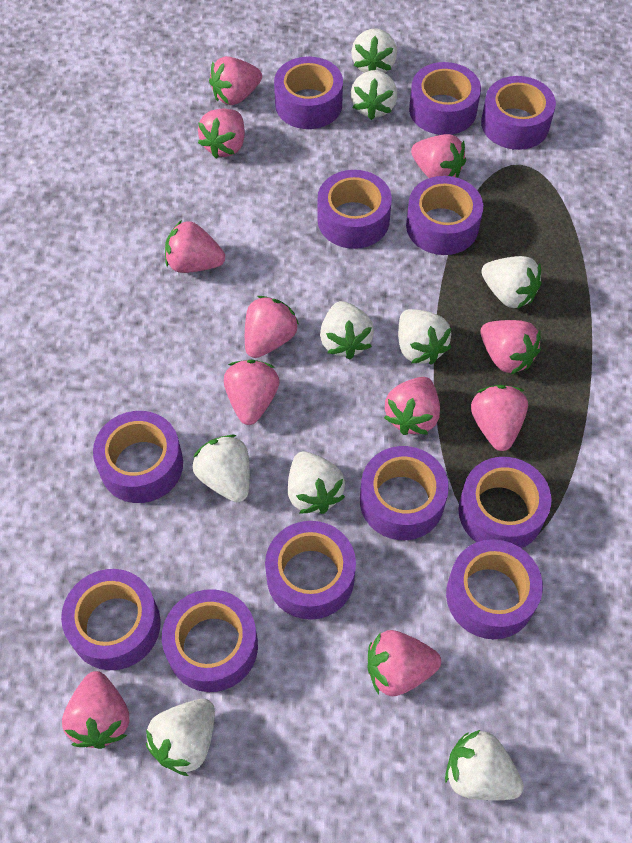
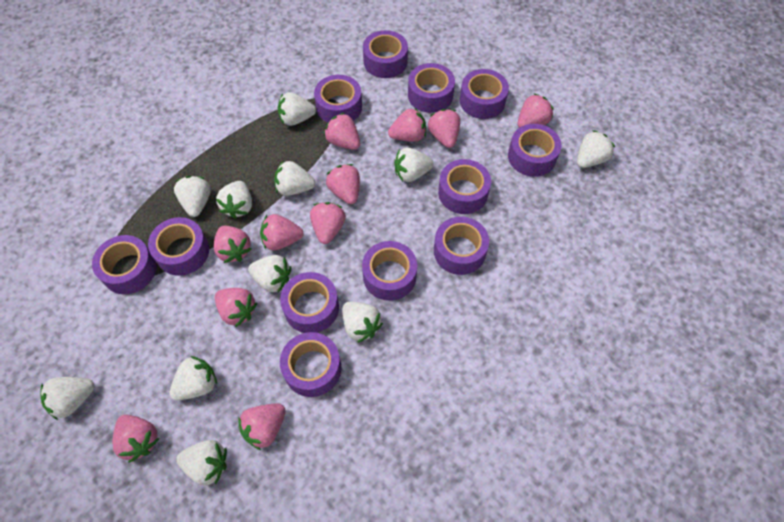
white strawberry: 9 -> 11

